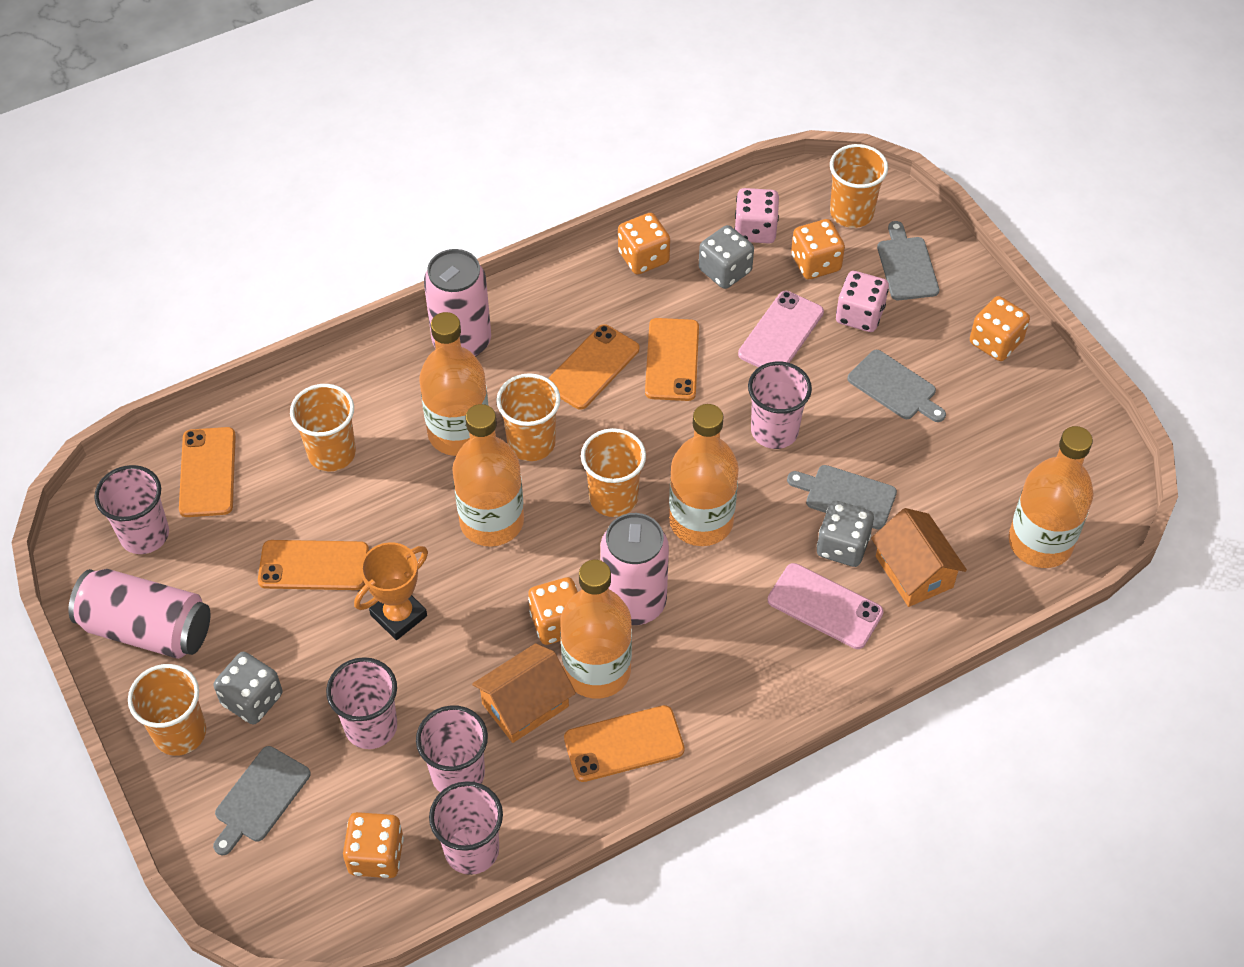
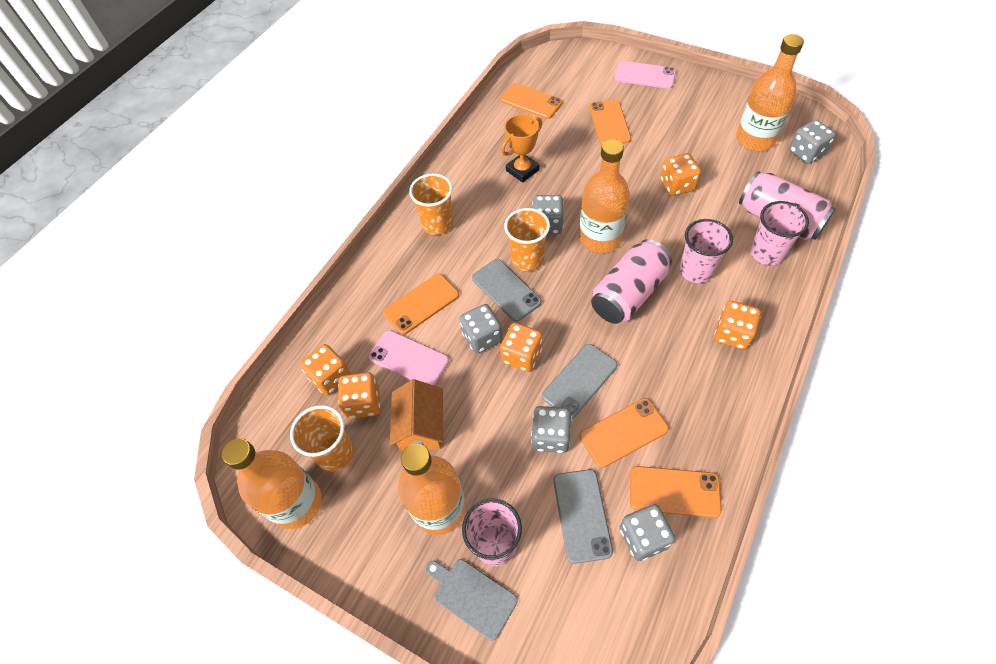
grey cutting board: 4 -> 1
grey dice: 3 -> 5
grey phone: 0 -> 3
orange bottle: 5 -> 4
orange cup: 5 -> 3
orange house: 2 -> 1
pink can: 3 -> 2
pink cup: 5 -> 3
pink dice: 2 -> 0

